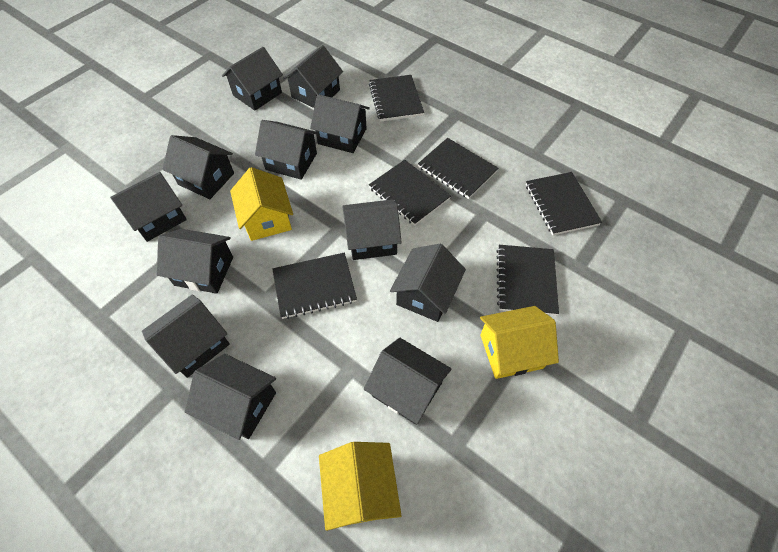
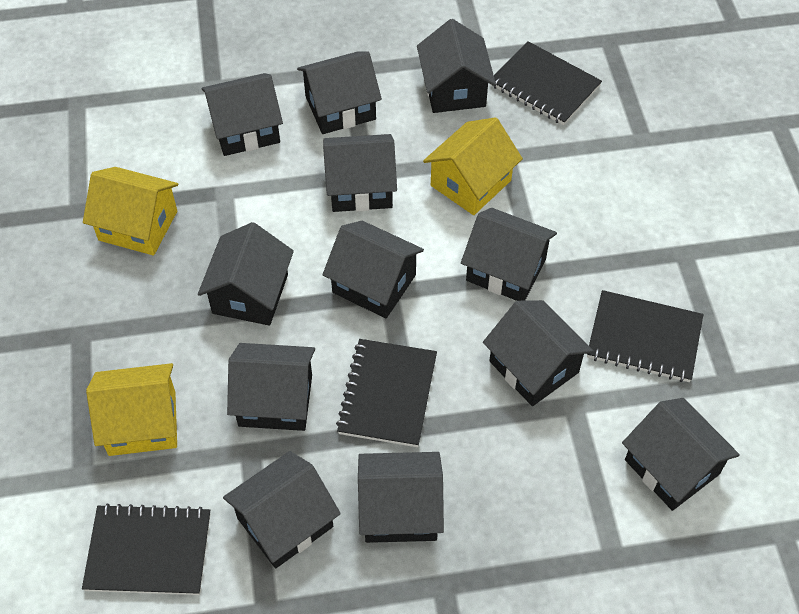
black notebook: 6 -> 4

